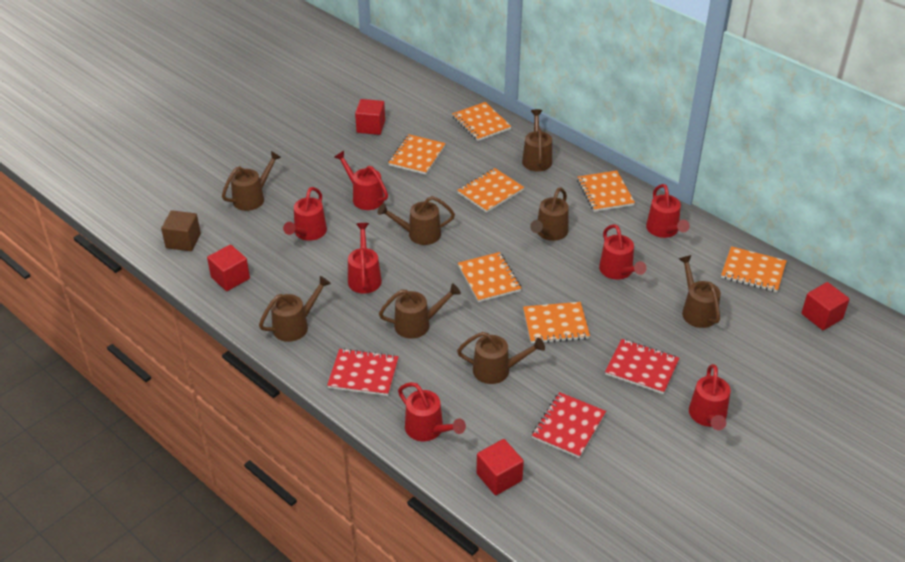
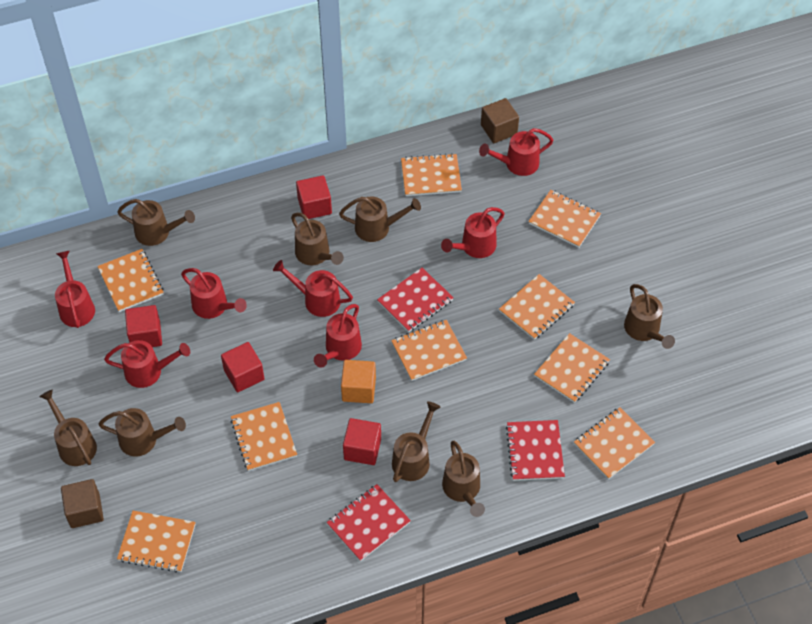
brown cube: 1 -> 2
orange cube: 0 -> 1
orange notebook: 7 -> 9

